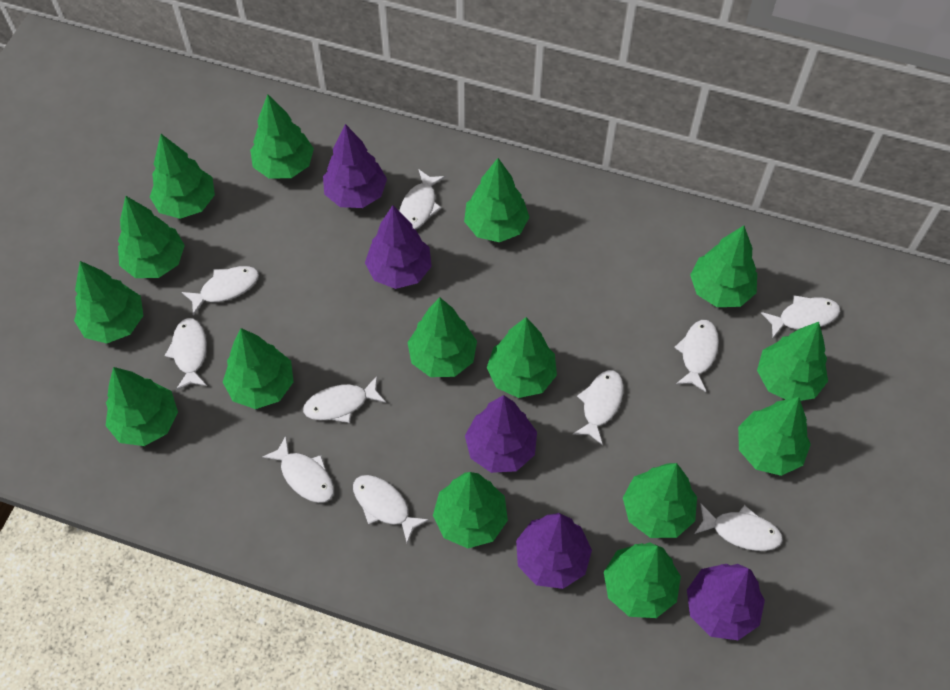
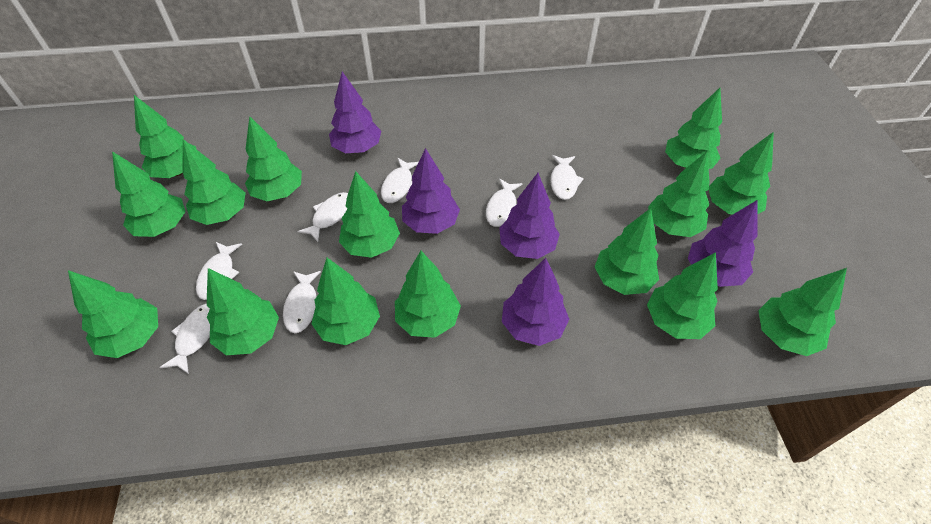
white fish: 10 -> 7

